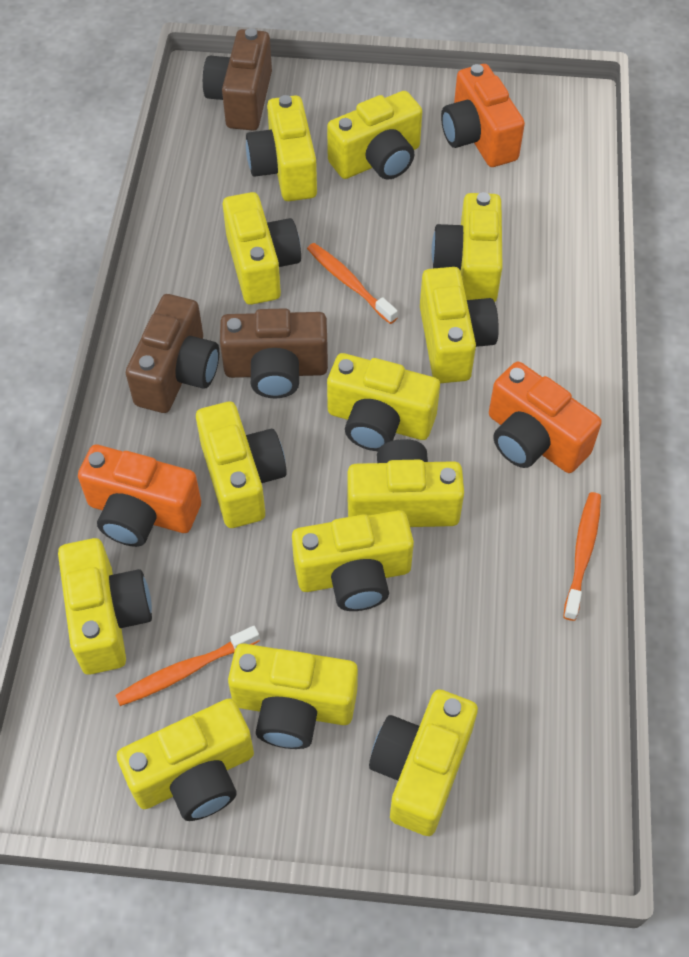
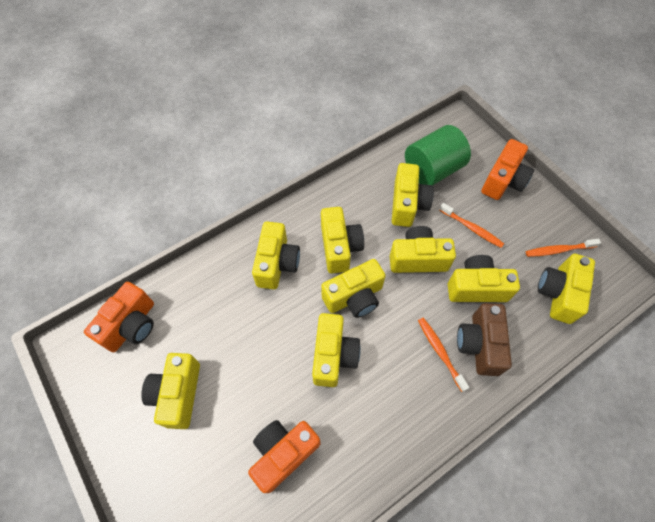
brown camera: 3 -> 1
green cylinder: 0 -> 1
yellow camera: 13 -> 9

